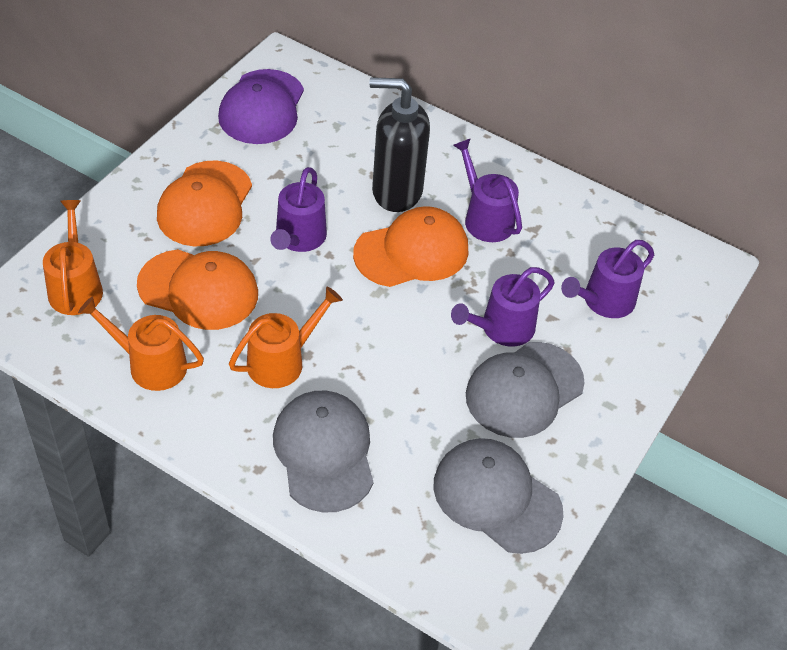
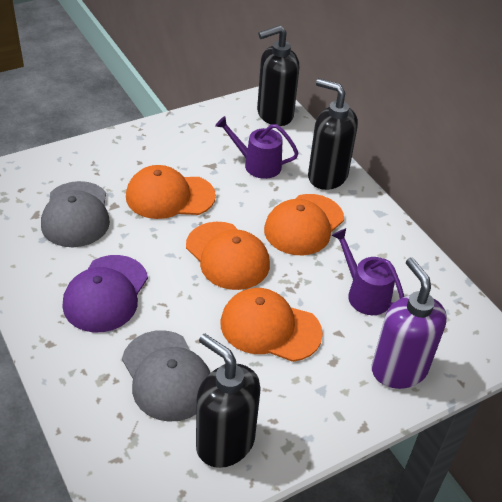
black soap dispenser: 1 -> 3
grey cap: 3 -> 2
orange cap: 3 -> 4
orange watering can: 3 -> 0
purple soap dispenser: 0 -> 1
purple watering can: 4 -> 2

